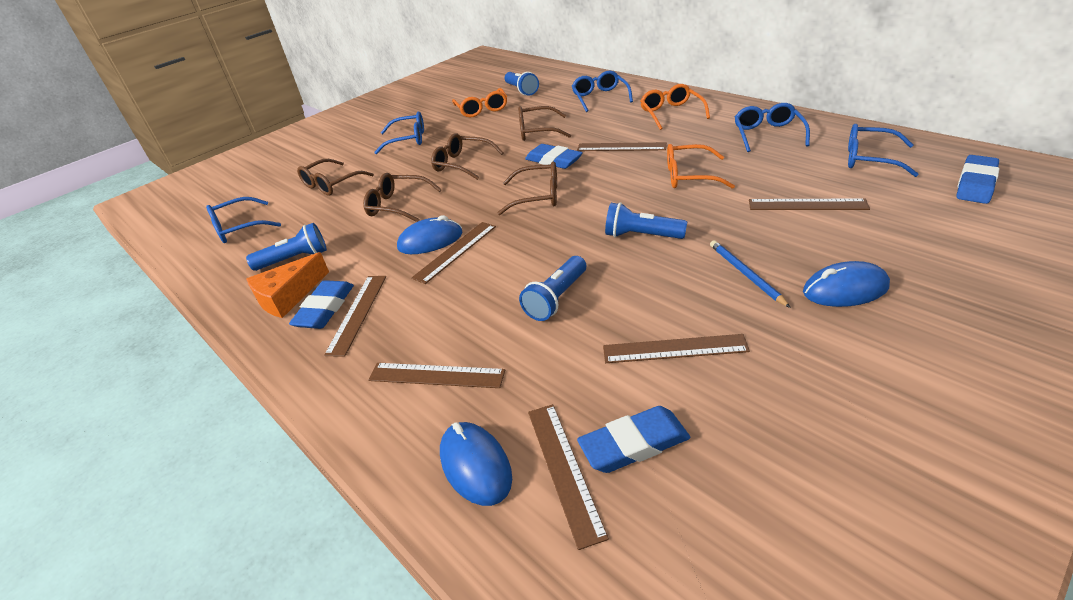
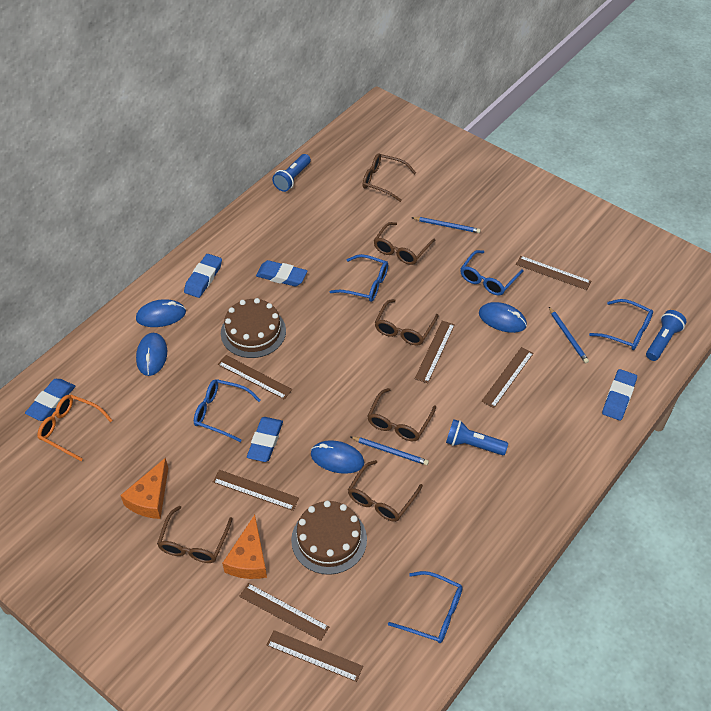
blue eraser: 4 -> 5
blue flashlight: 4 -> 3
blue mouse: 3 -> 4
blue pencil: 1 -> 3
brown cake: 0 -> 2
brown glasses: 5 -> 6
orange cheese: 1 -> 2
orange glasses: 3 -> 1

